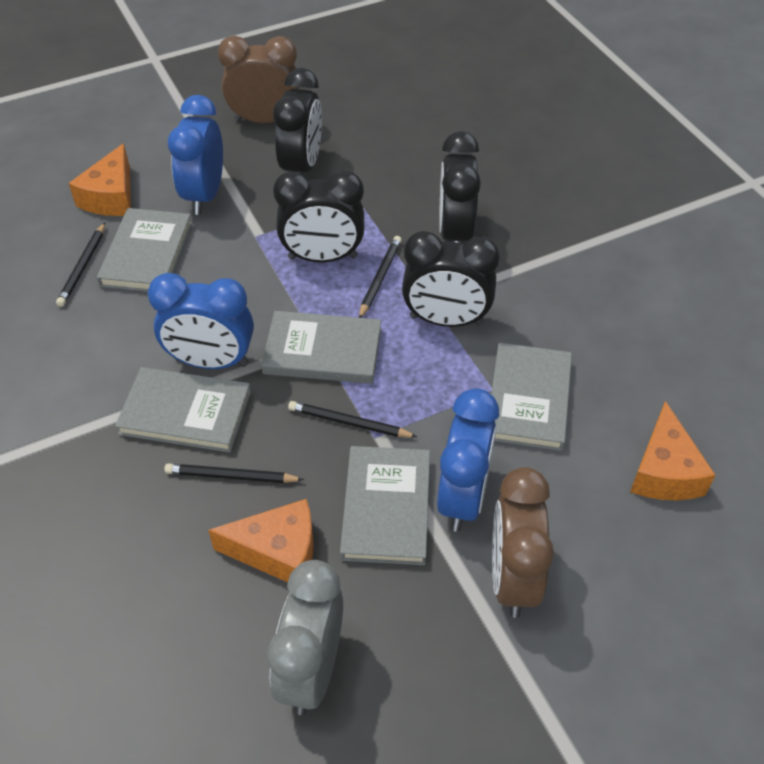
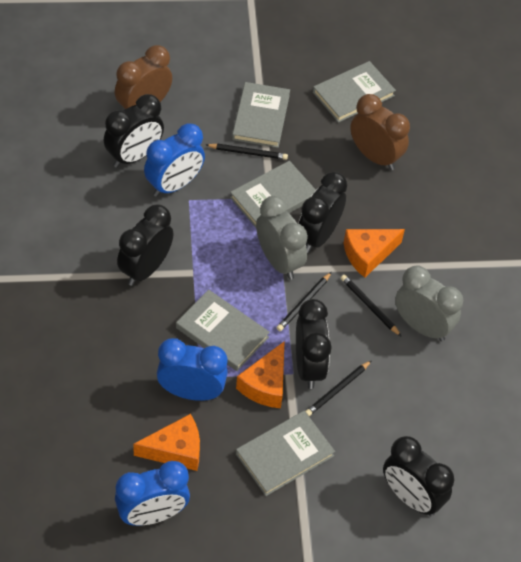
black clock: 4 -> 5
grey clock: 1 -> 2

